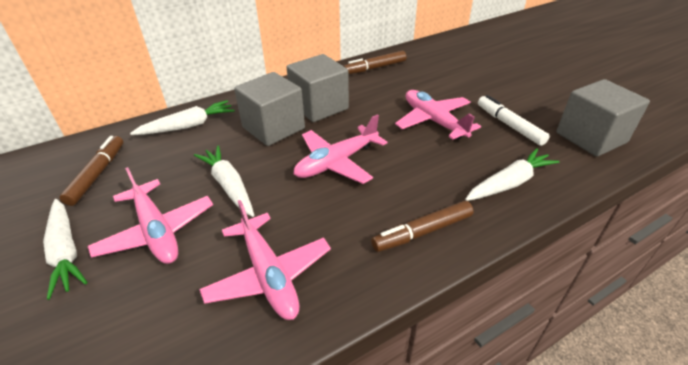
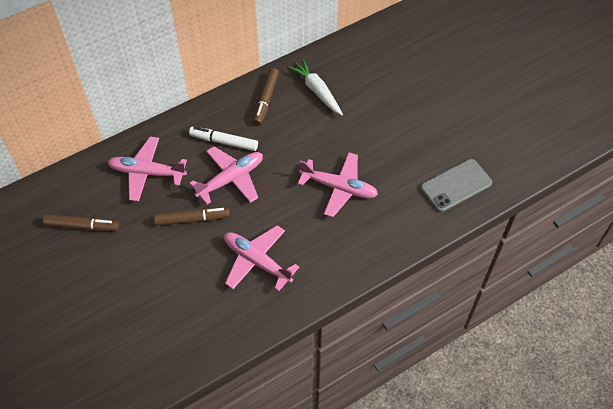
grey cube: 3 -> 0
grey phone: 0 -> 1
white carrot: 4 -> 1

